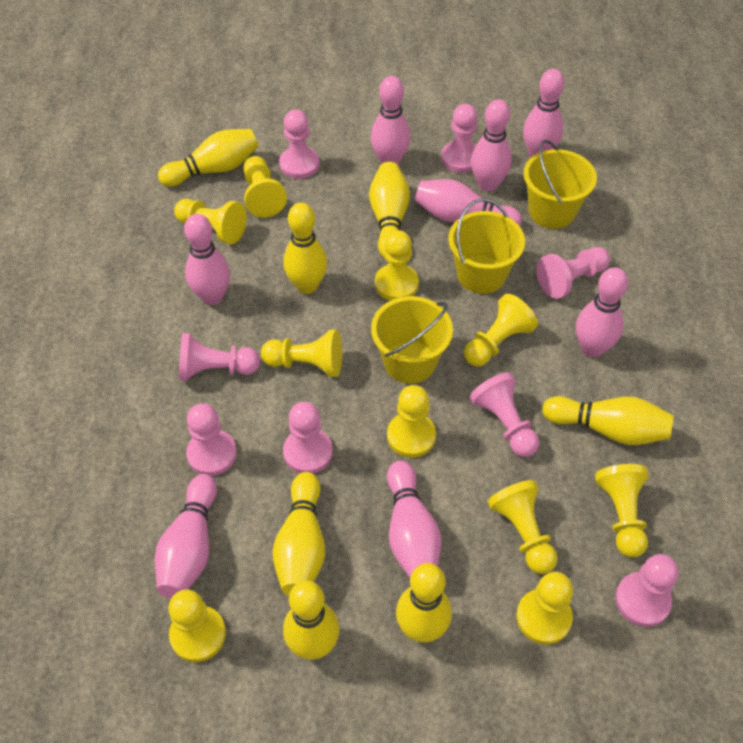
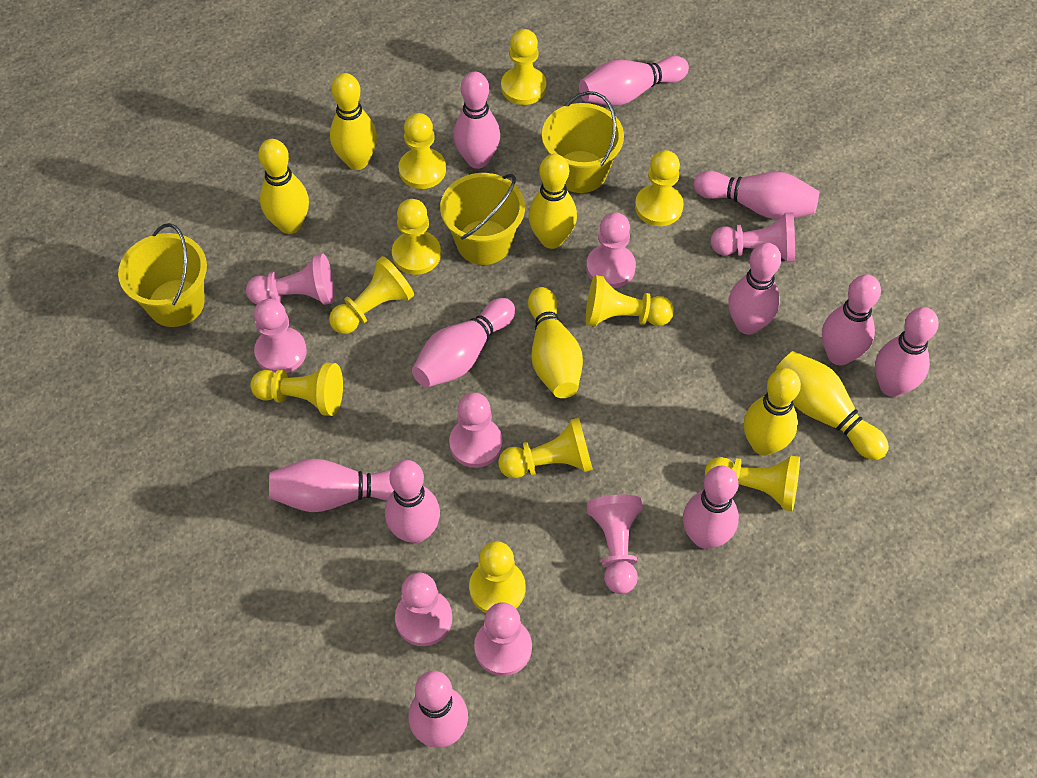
pink bowling pin: 8 -> 11
yellow bowling pin: 7 -> 6

